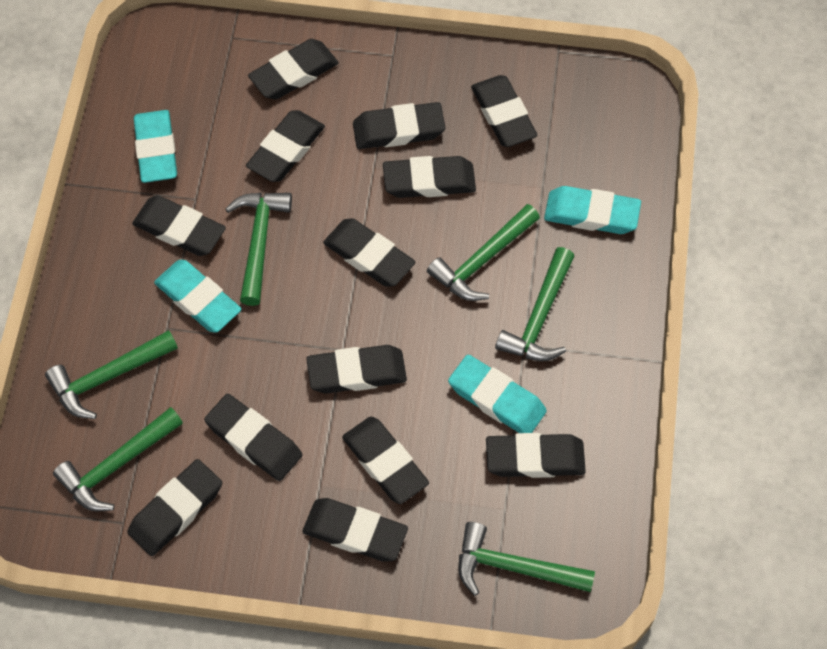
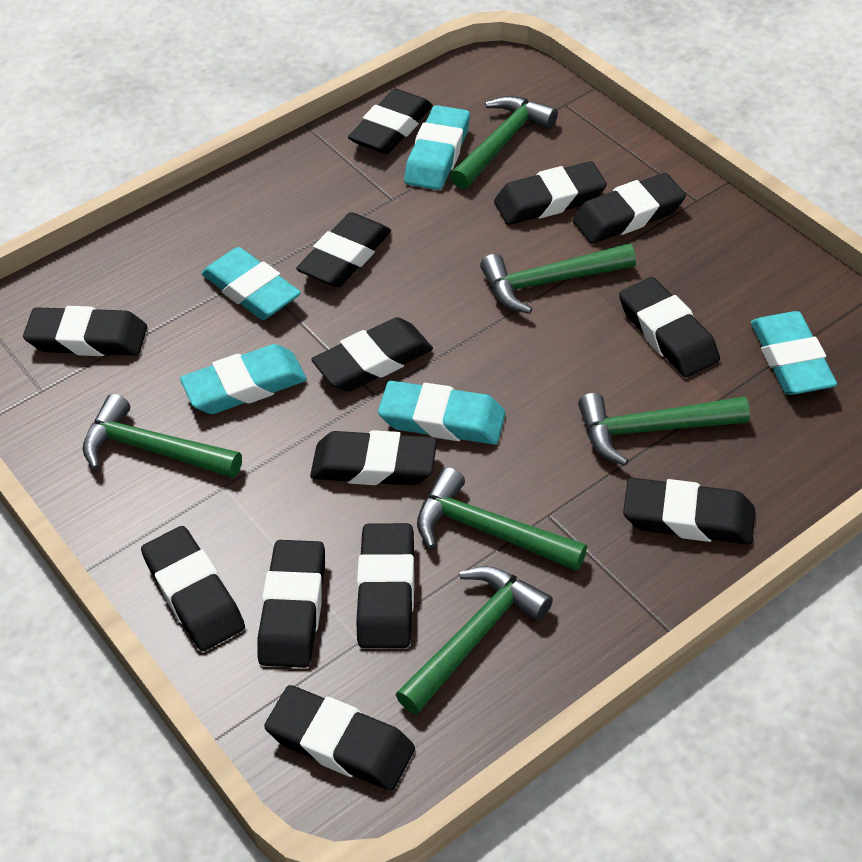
turquoise eraser: 4 -> 5

